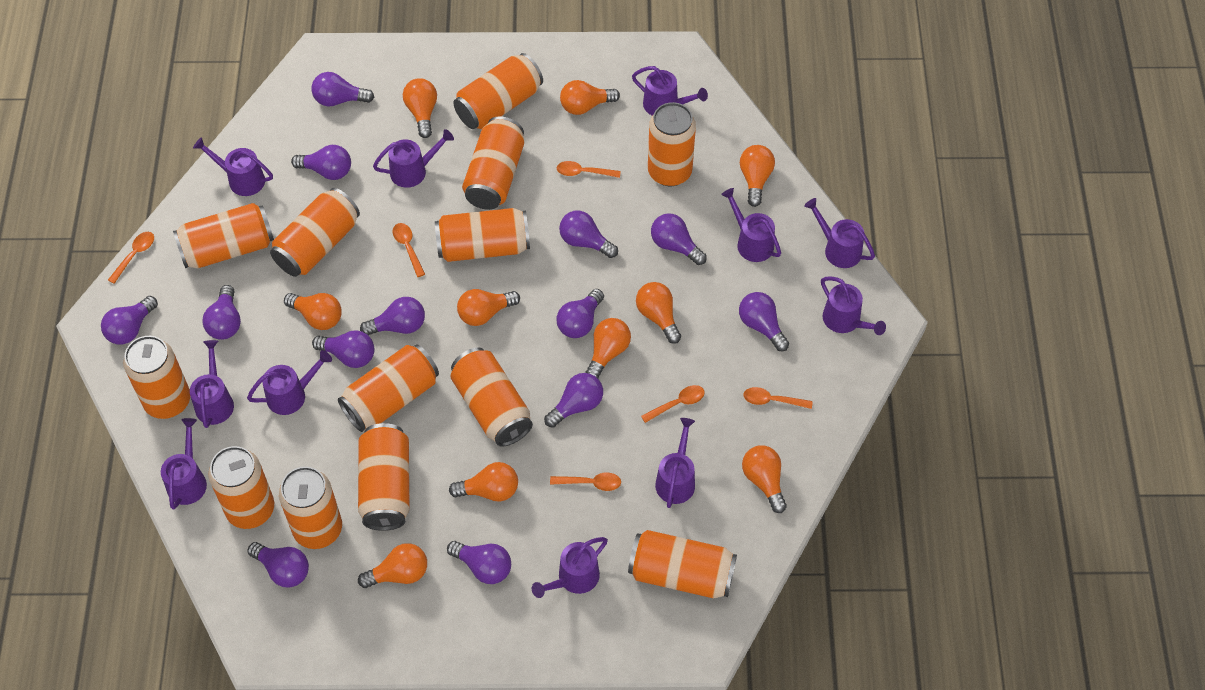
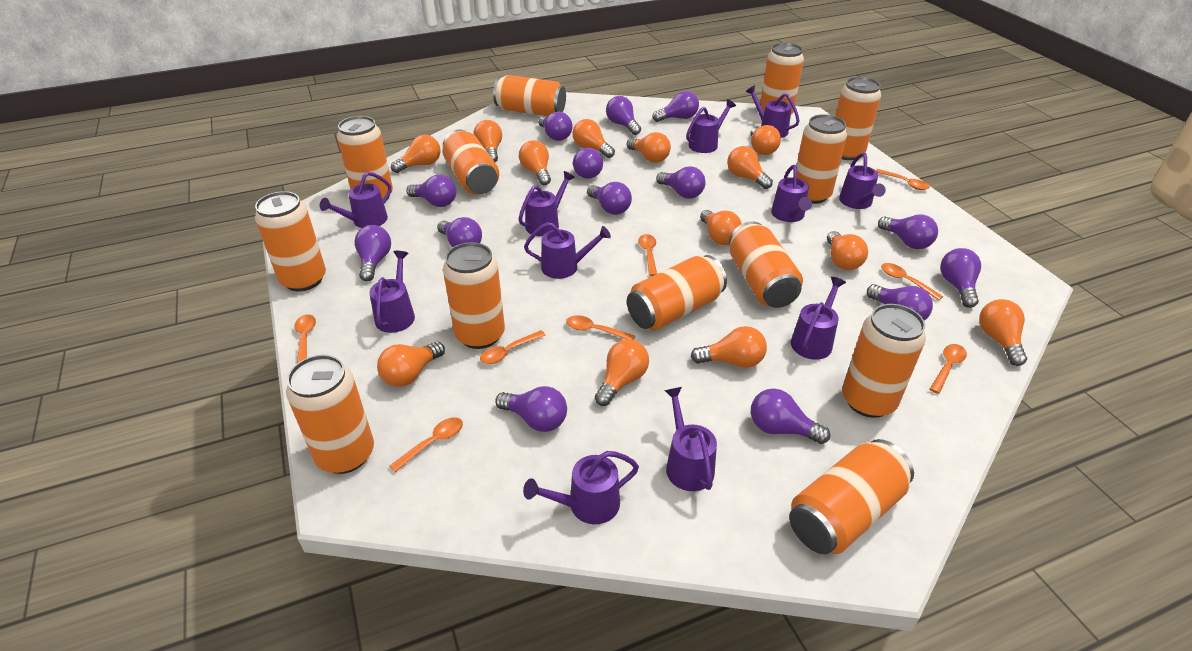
orange light bulb: 10 -> 13
orange spoon: 6 -> 8
purple light bulb: 13 -> 14

